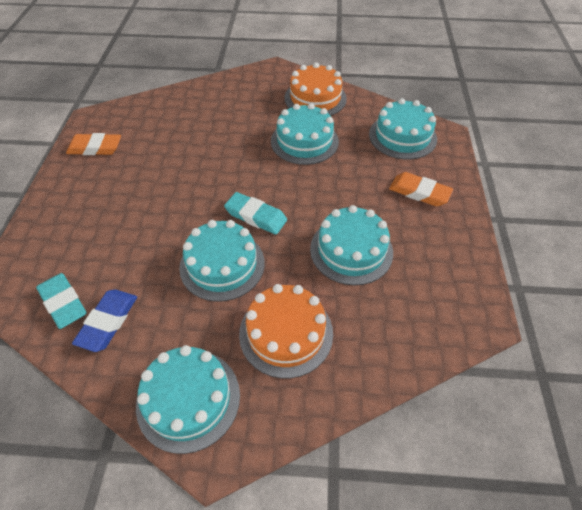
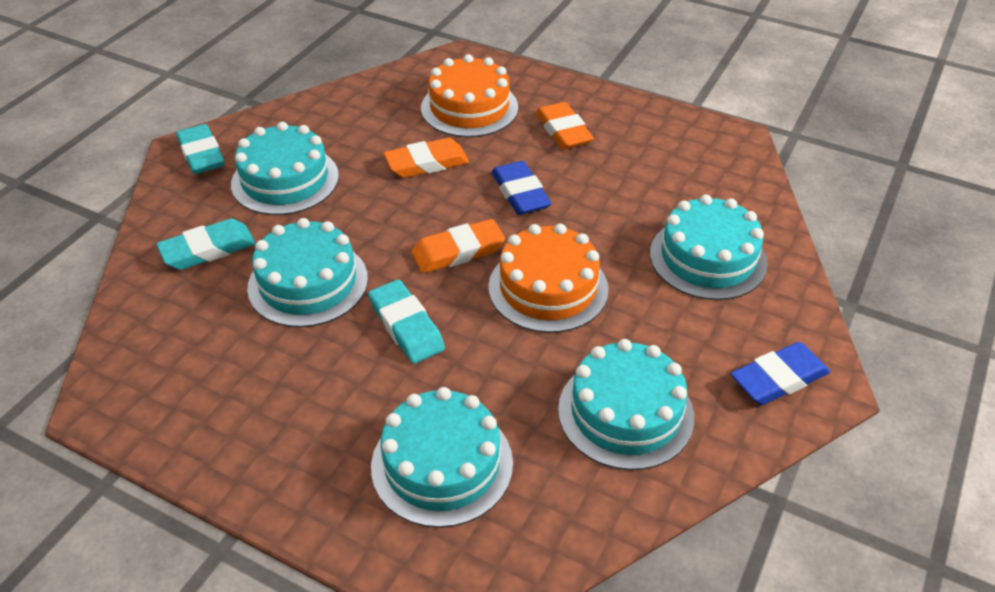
blue eraser: 1 -> 2
orange eraser: 2 -> 3
turquoise eraser: 2 -> 3

